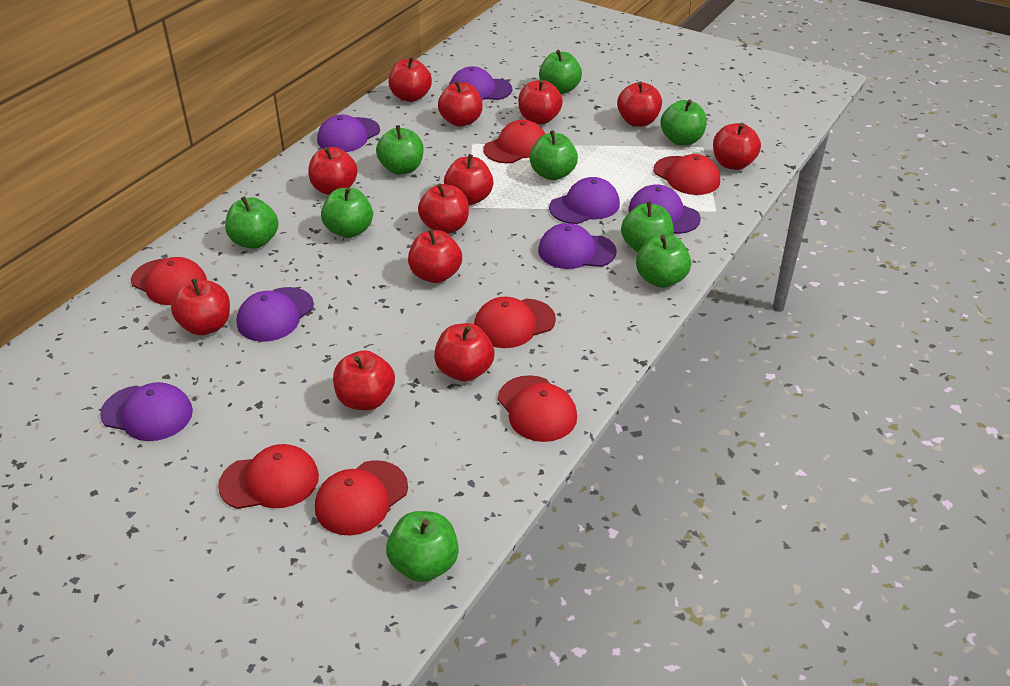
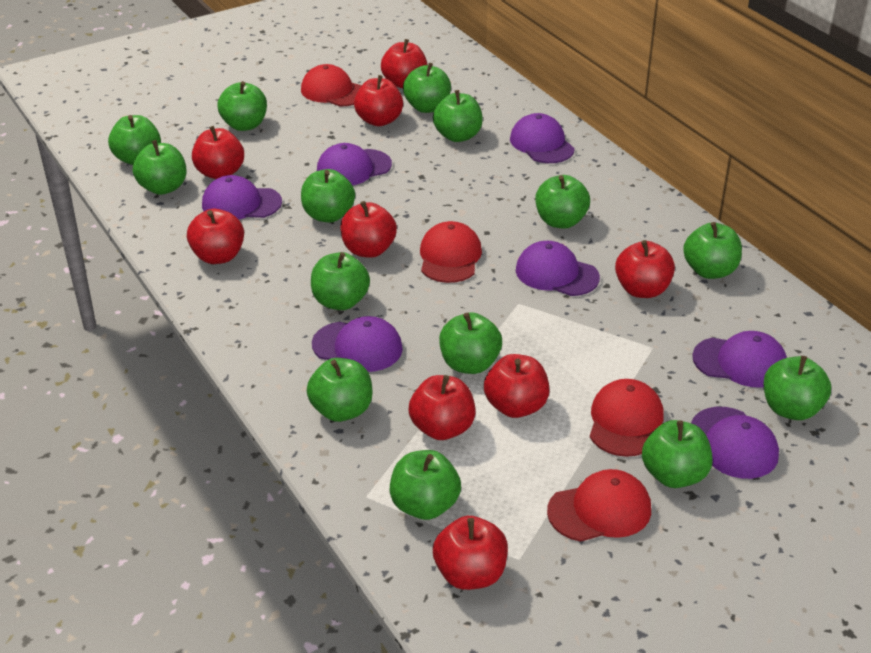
green apple: 9 -> 14
red apple: 12 -> 9
red cap: 7 -> 4

